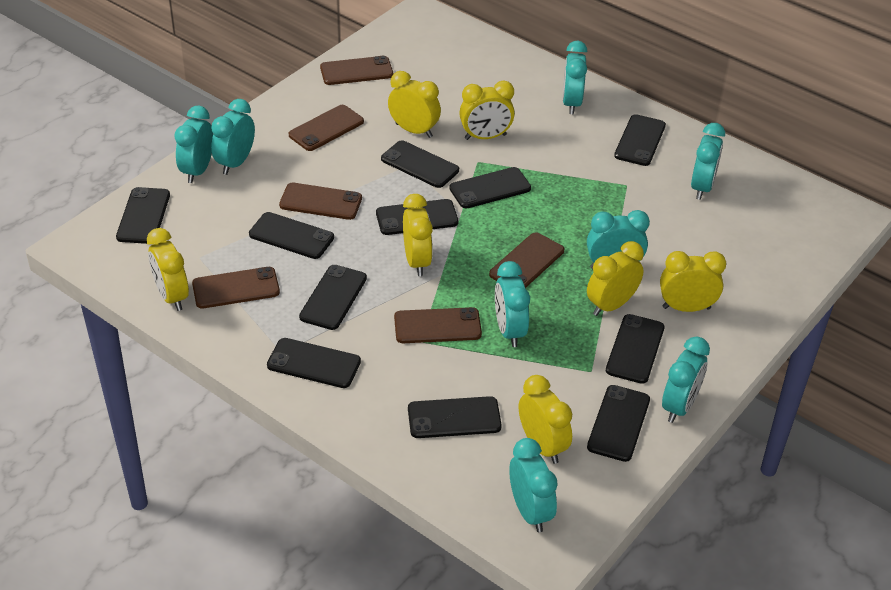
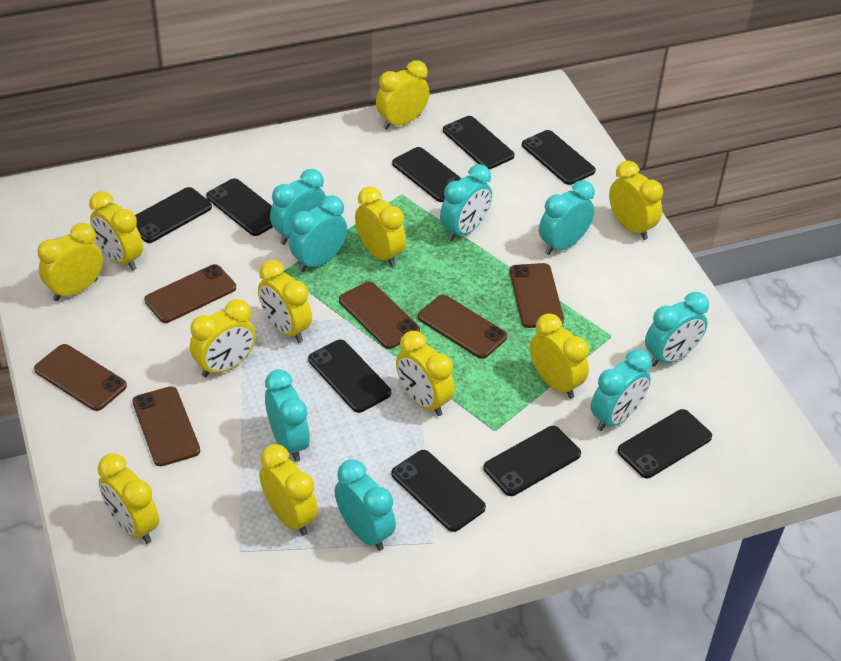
black phone: 11 -> 9
yellow clock: 7 -> 11

